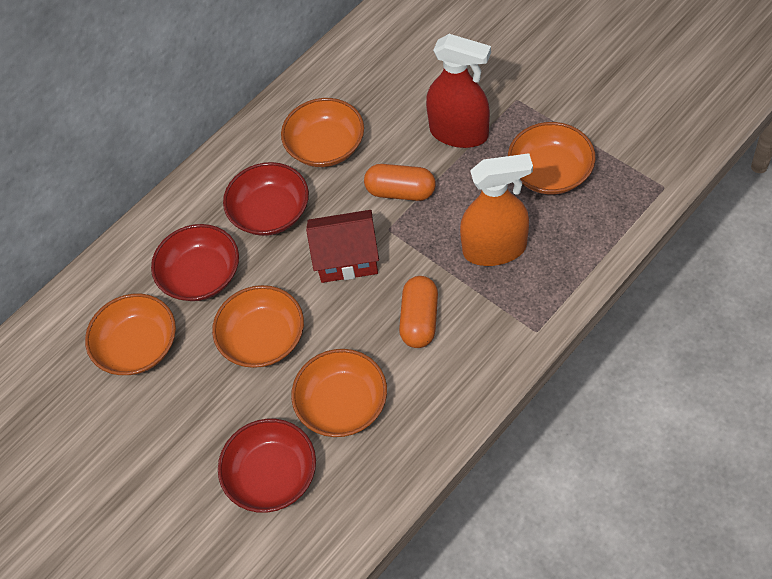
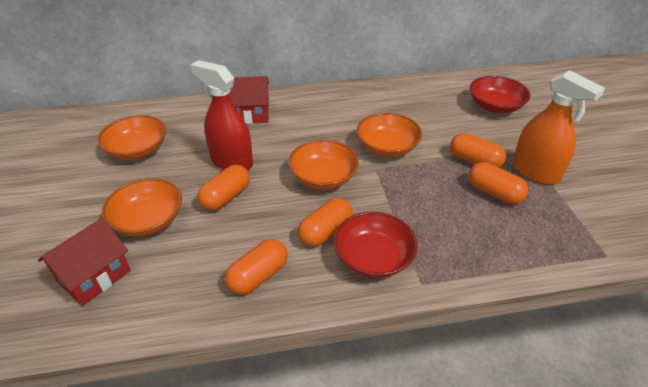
orange bowl: 5 -> 4
orange capsule: 2 -> 5
red bowl: 3 -> 2
red house: 1 -> 2

